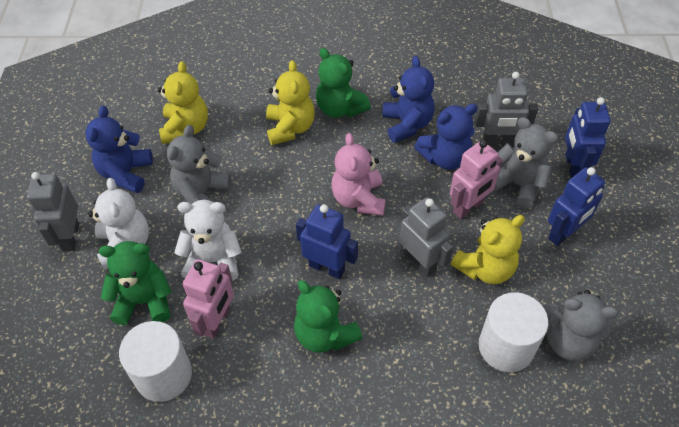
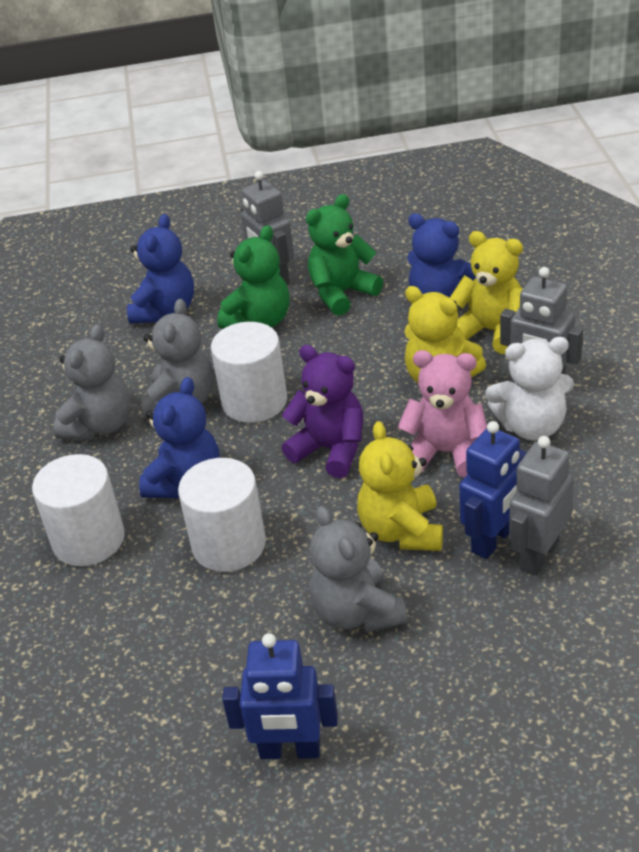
blue robot: 3 -> 2
green teddy bear: 3 -> 2
pink robot: 2 -> 0
purple teddy bear: 0 -> 1
white cylinder: 2 -> 3
white teddy bear: 2 -> 1

